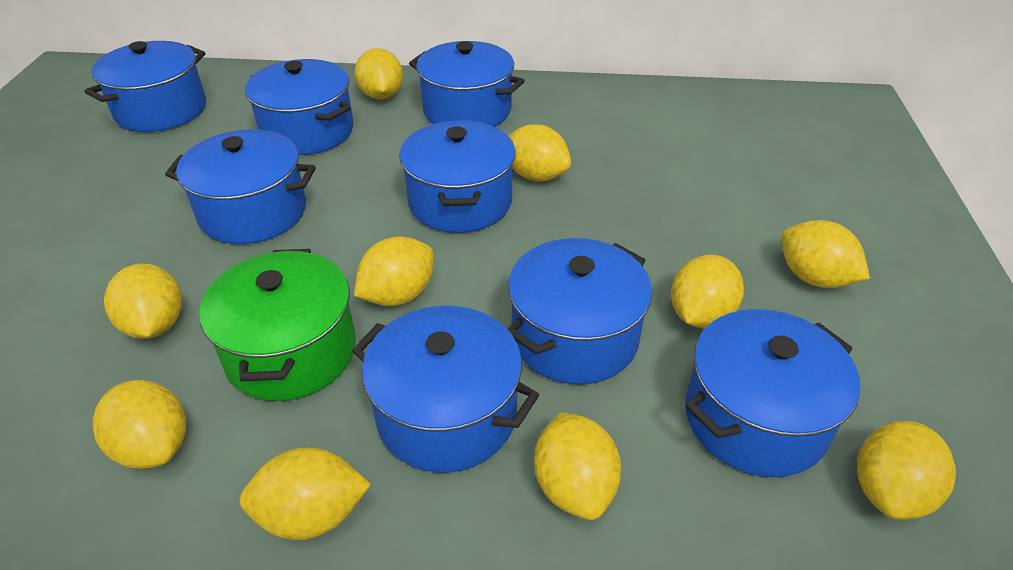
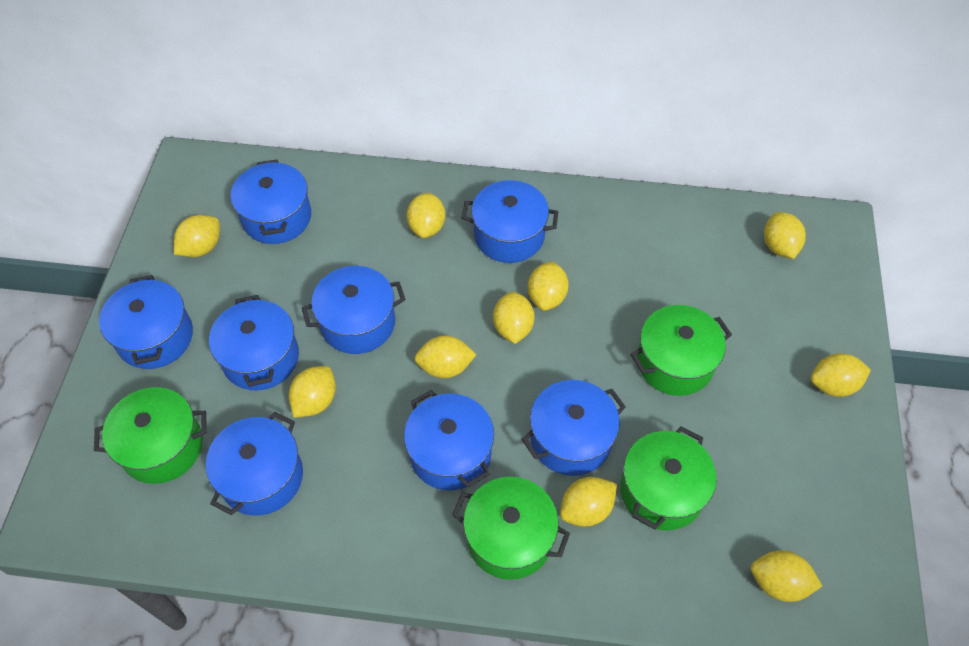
green pot: 1 -> 4

